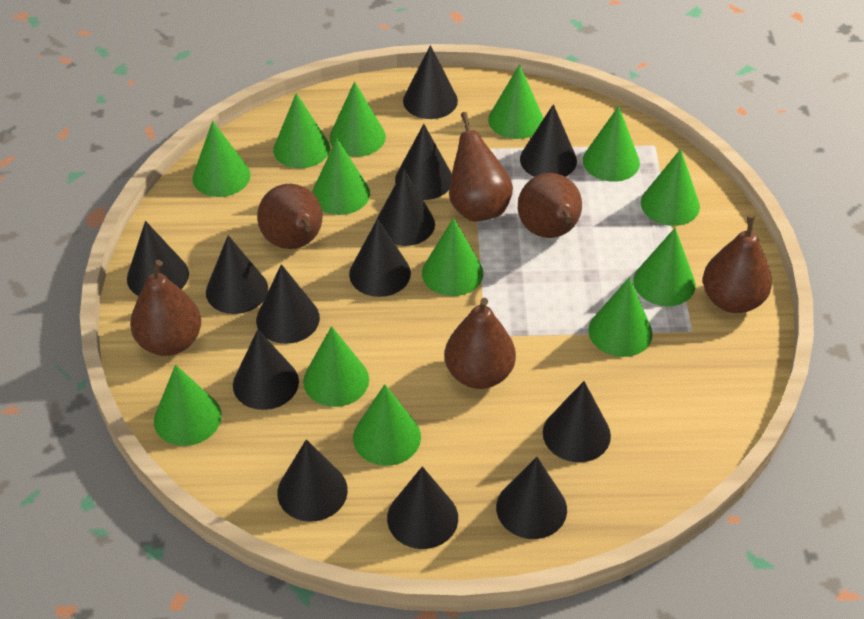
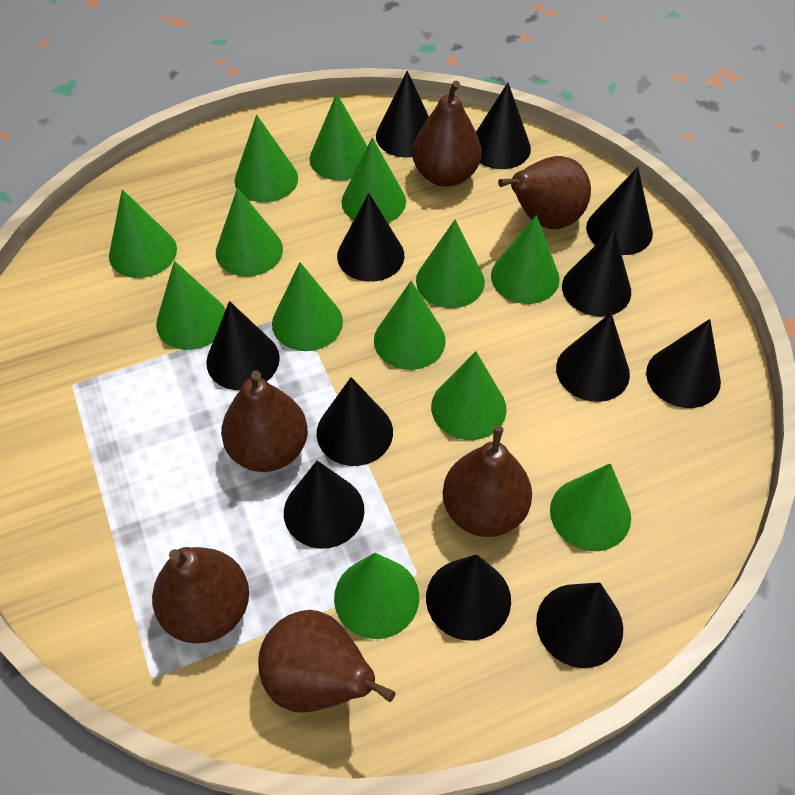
black cone: 13 -> 12

